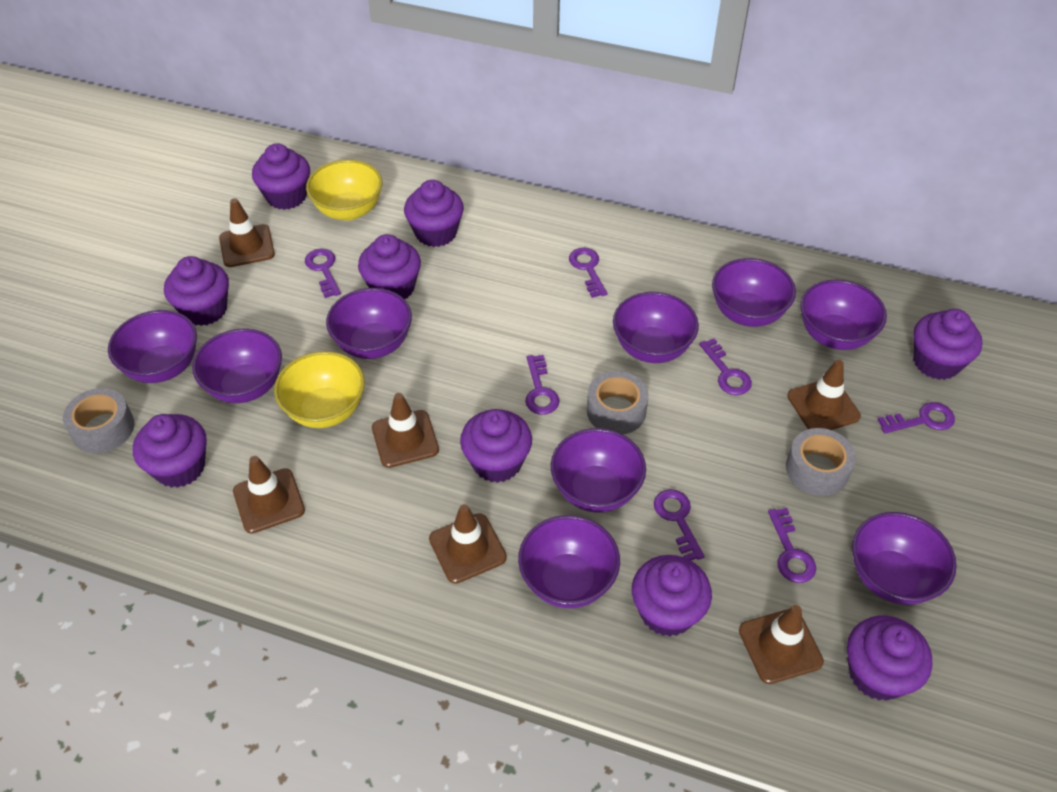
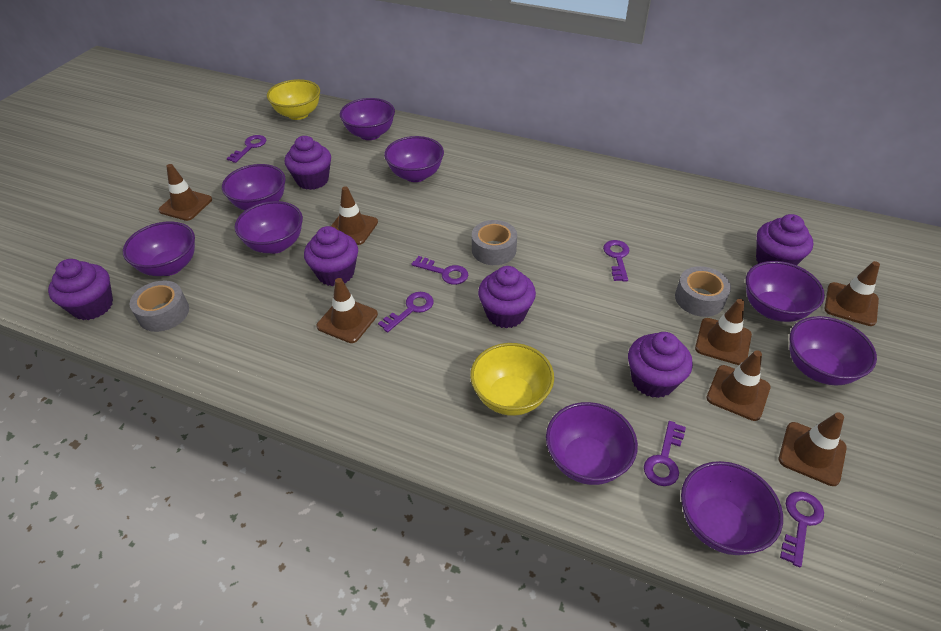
brown traffic cone: 6 -> 7
purple cupcake: 9 -> 6
purple key: 7 -> 6

